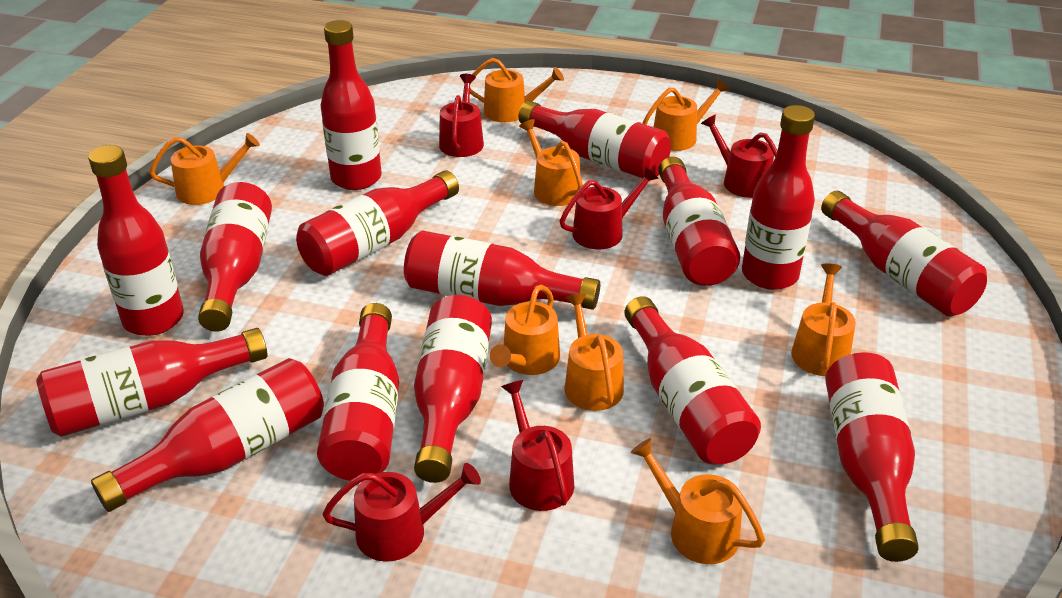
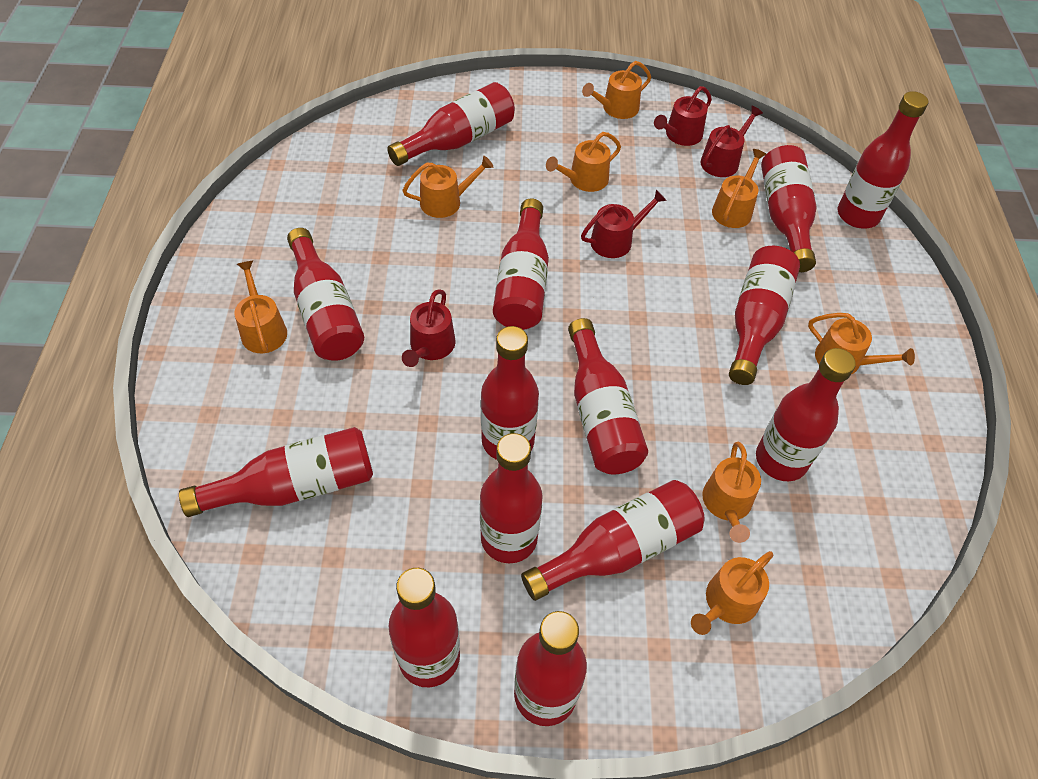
red bottle: 15 -> 14
red watering can: 5 -> 4

